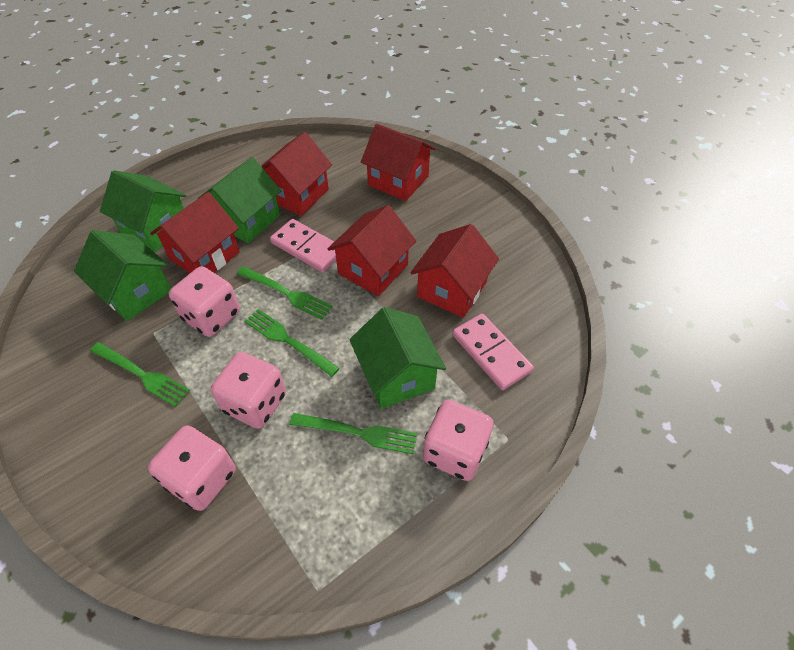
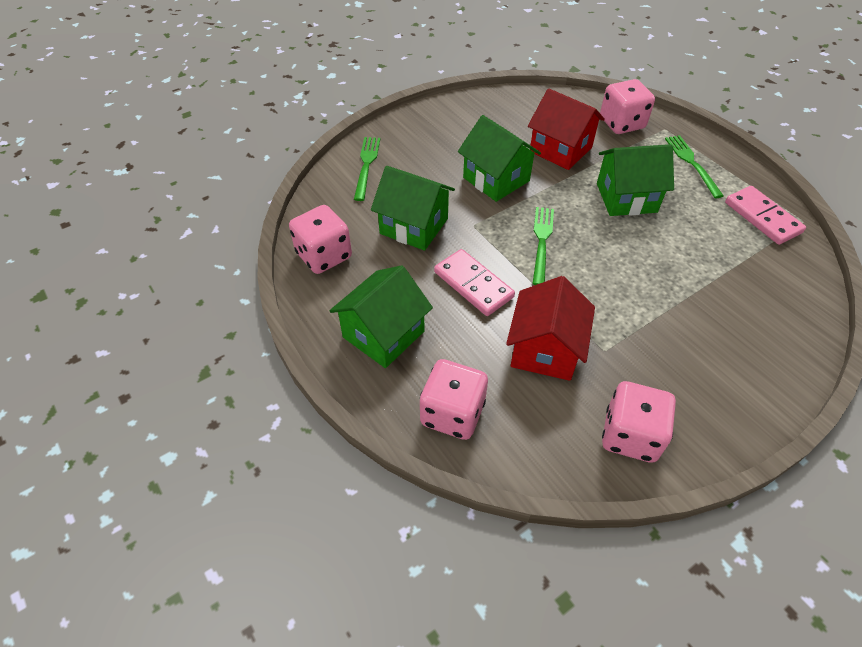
green fork: 4 -> 3
red house: 5 -> 2

